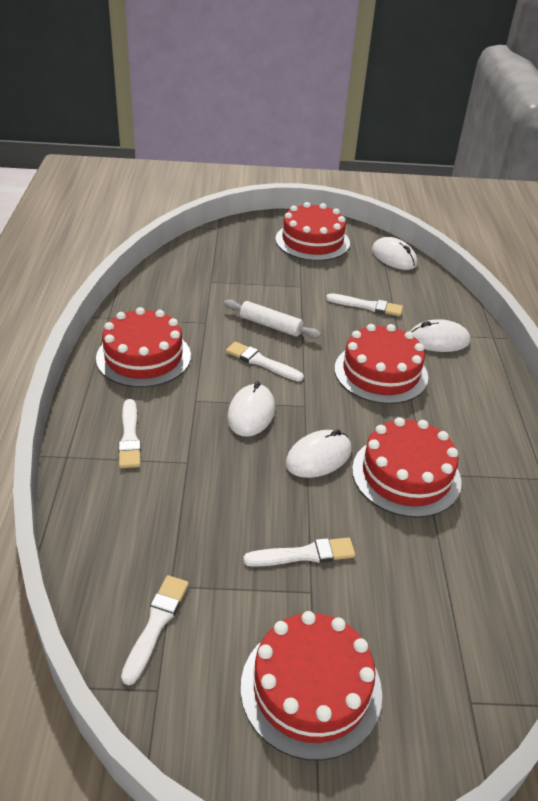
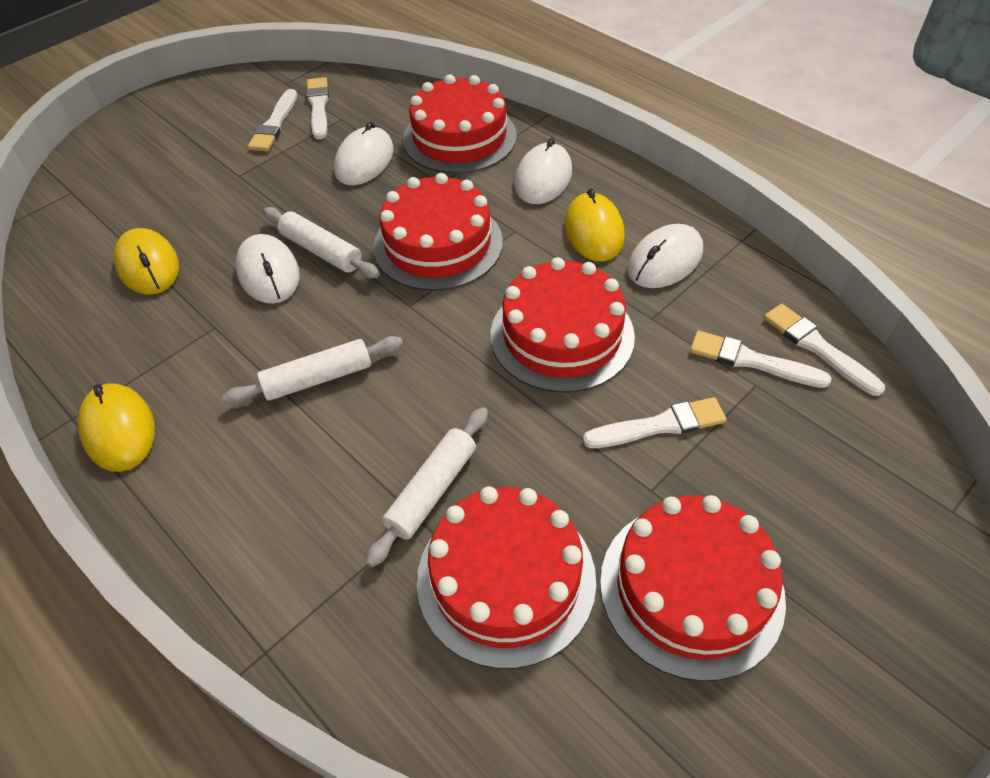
white rolling pin: 1 -> 3
yellow mouse: 0 -> 3

